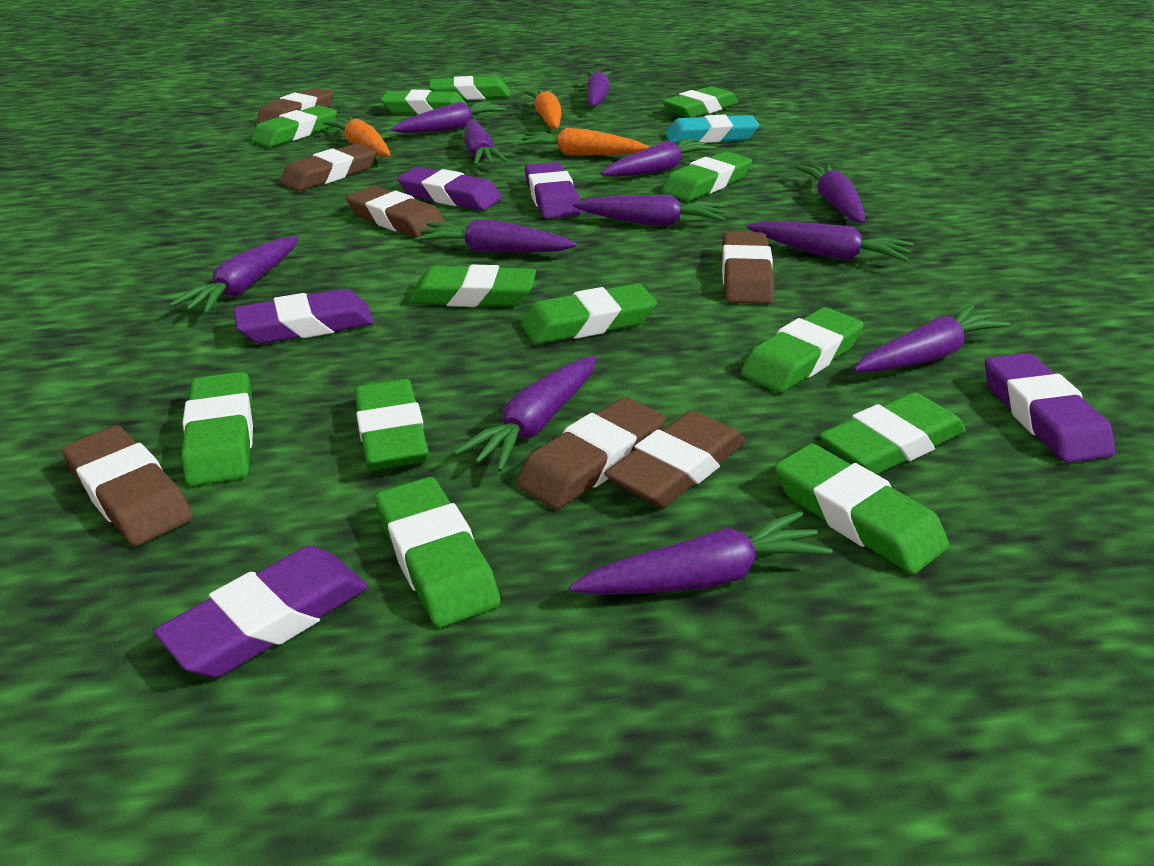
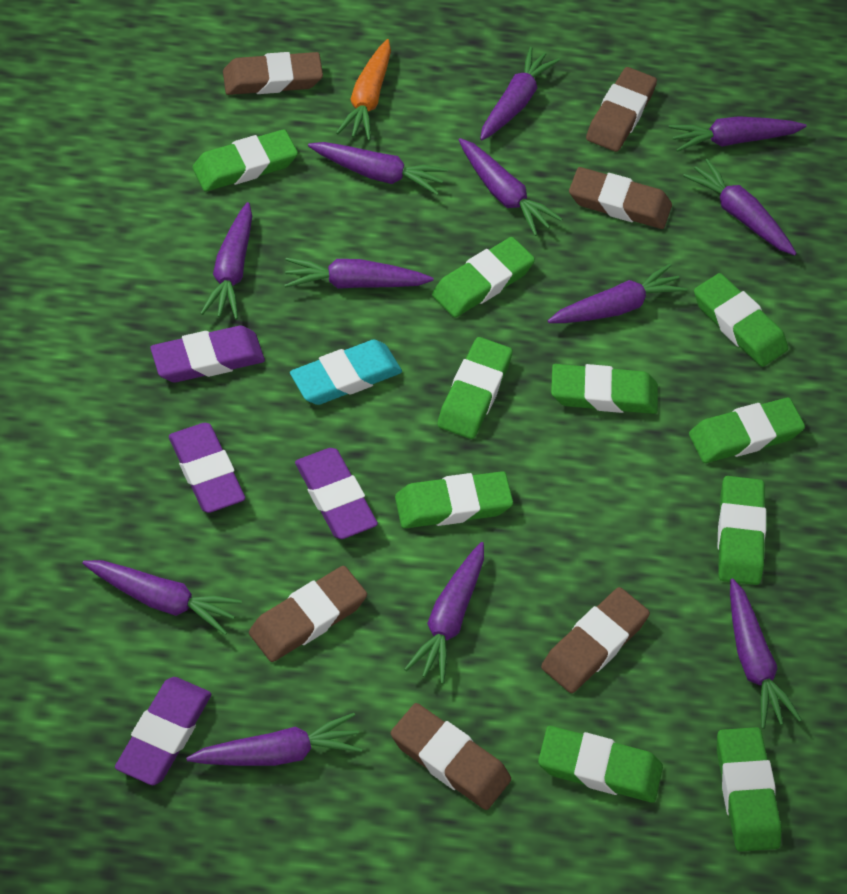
brown eraser: 7 -> 6
green eraser: 13 -> 10
orange carrot: 3 -> 1
purple eraser: 5 -> 4

